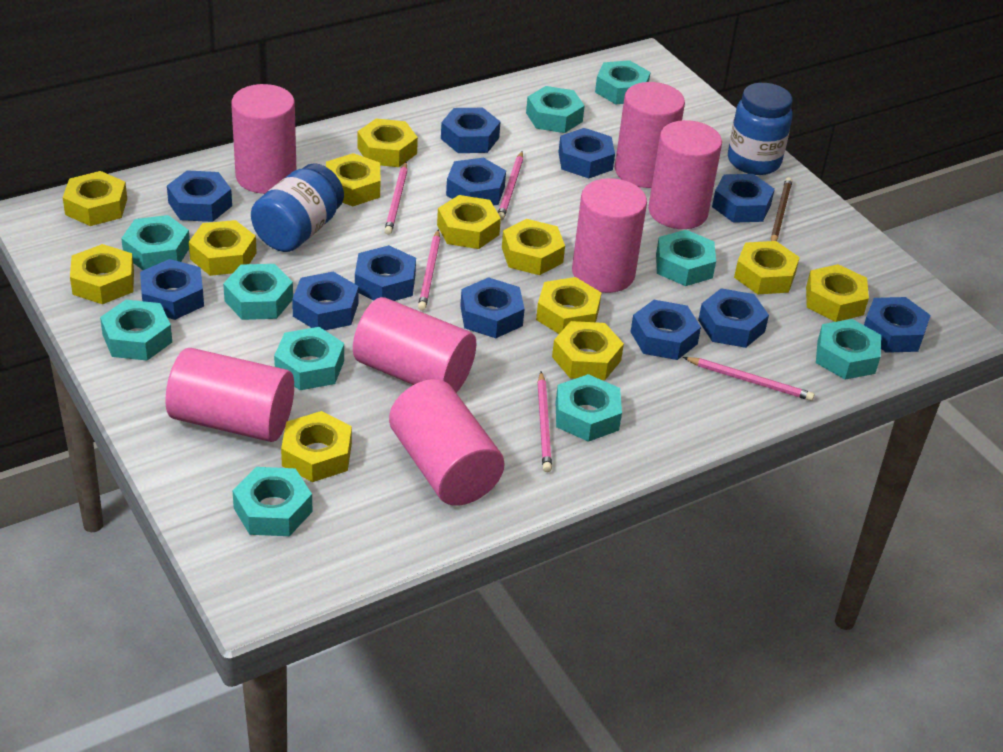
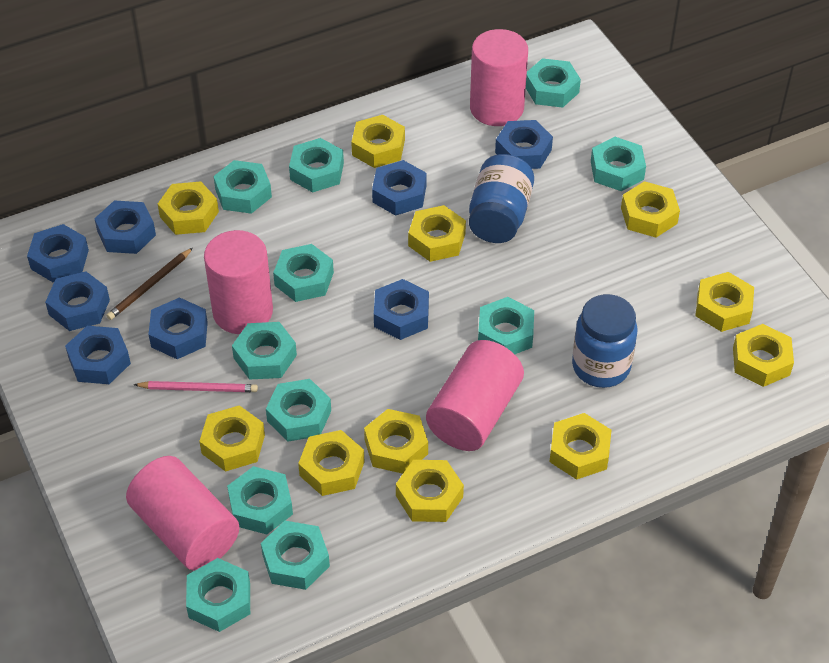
blue nut: 12 -> 8
pink cylinder: 7 -> 4
pink pencil: 5 -> 1
turquoise nut: 10 -> 11
yellow nut: 12 -> 11

